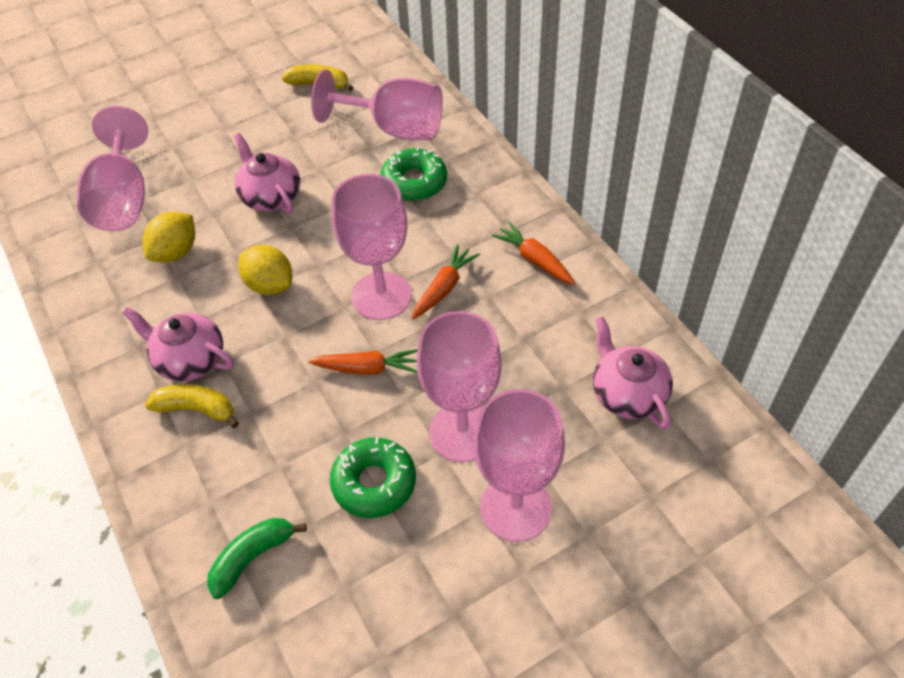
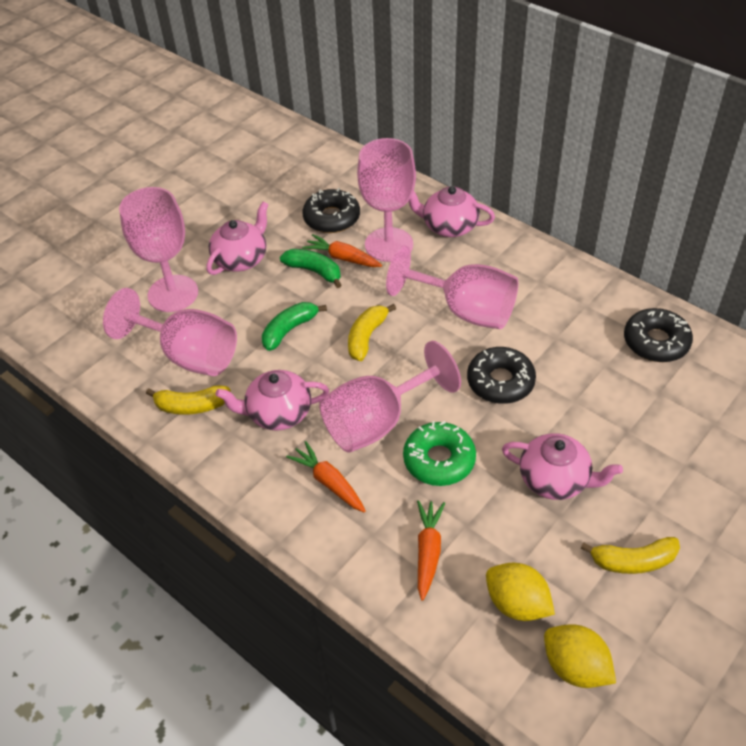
black donut: 0 -> 3
green banana: 1 -> 2
green donut: 2 -> 1
pink teapot: 3 -> 4
yellow banana: 2 -> 3

